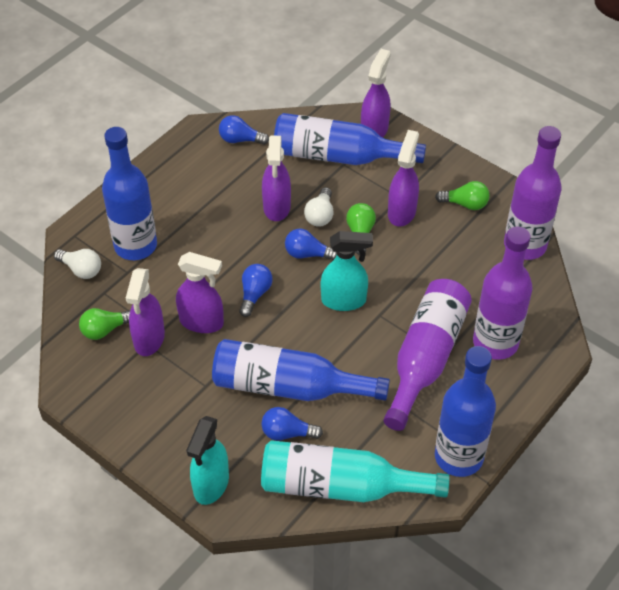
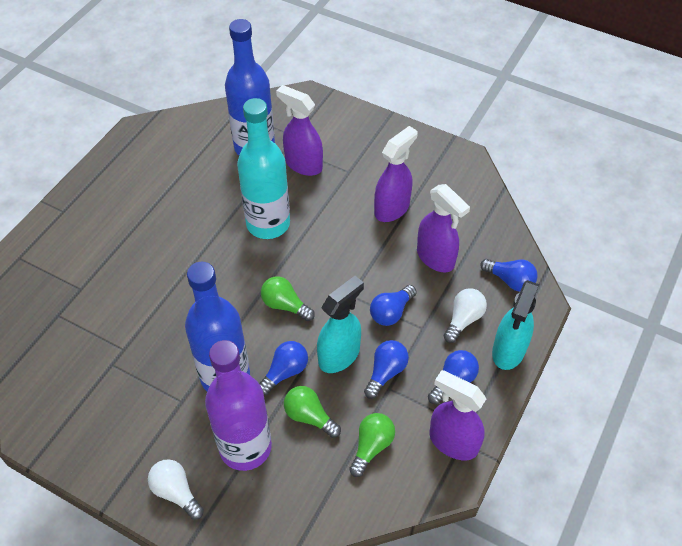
blue bottle: 4 -> 2
blue light bulb: 4 -> 5
purple bottle: 3 -> 1
purple spray bottle: 5 -> 4

